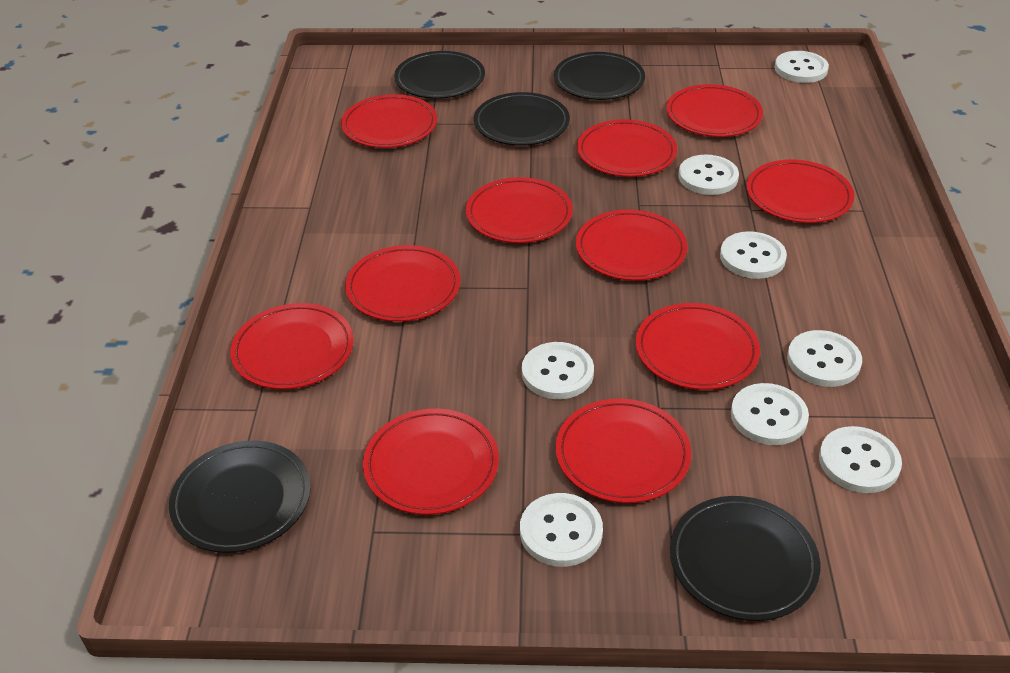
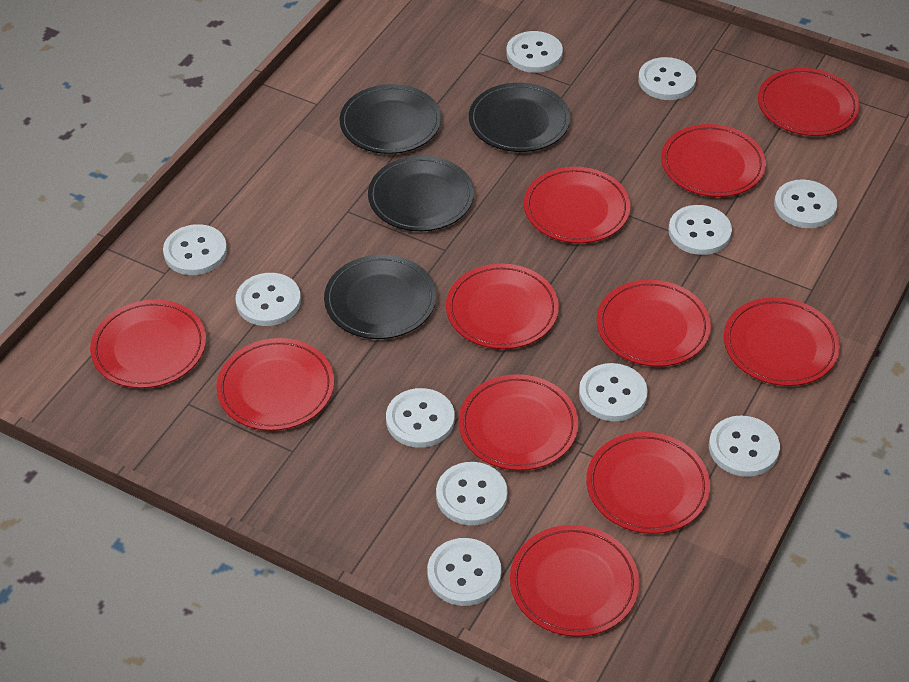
black plate: 5 -> 4
white button: 8 -> 11

